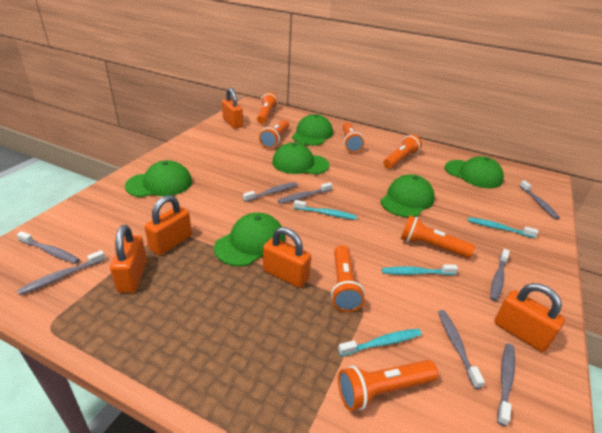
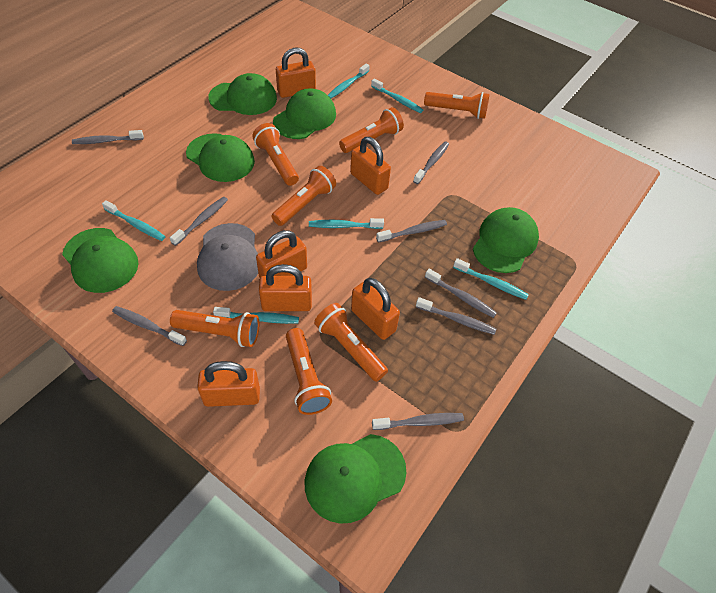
grey cap: 0 -> 1
orange padlock: 5 -> 6
turquoise toothbrush: 4 -> 6

